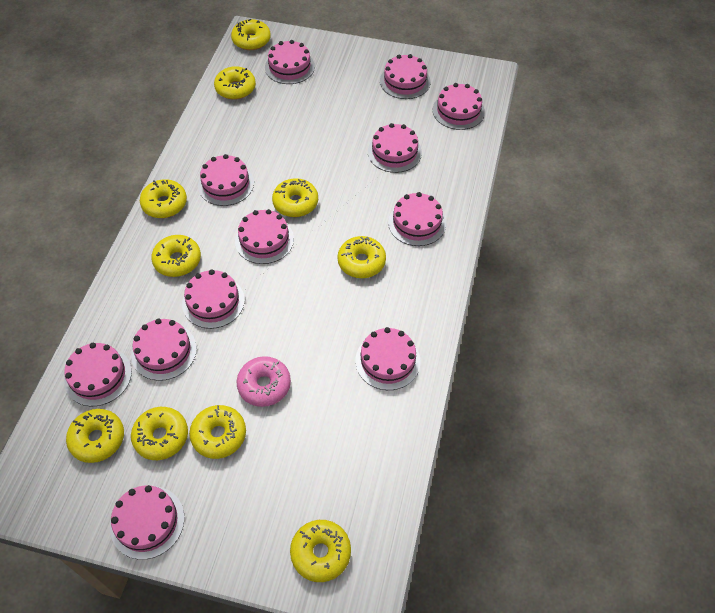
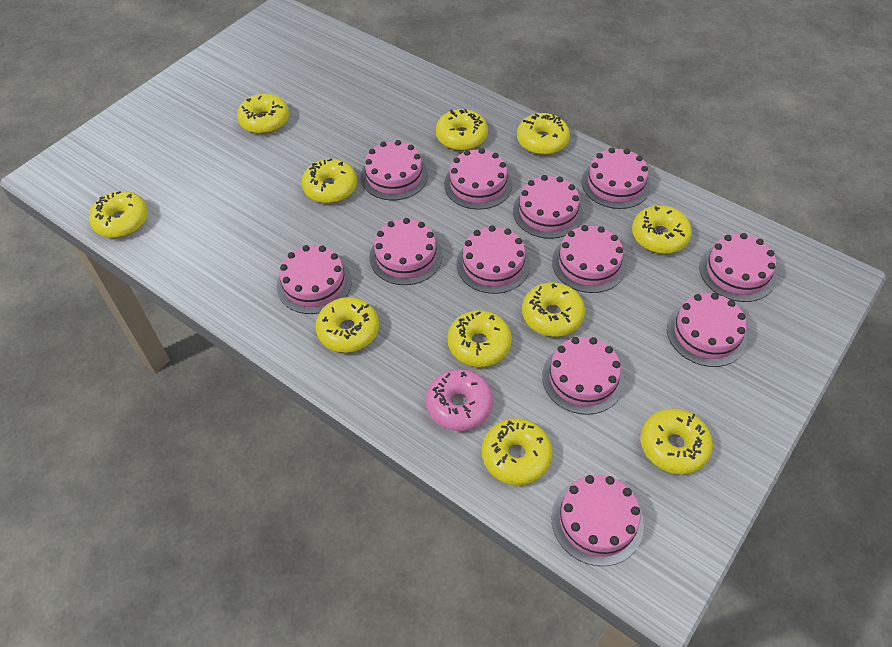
yellow donut: 10 -> 11

